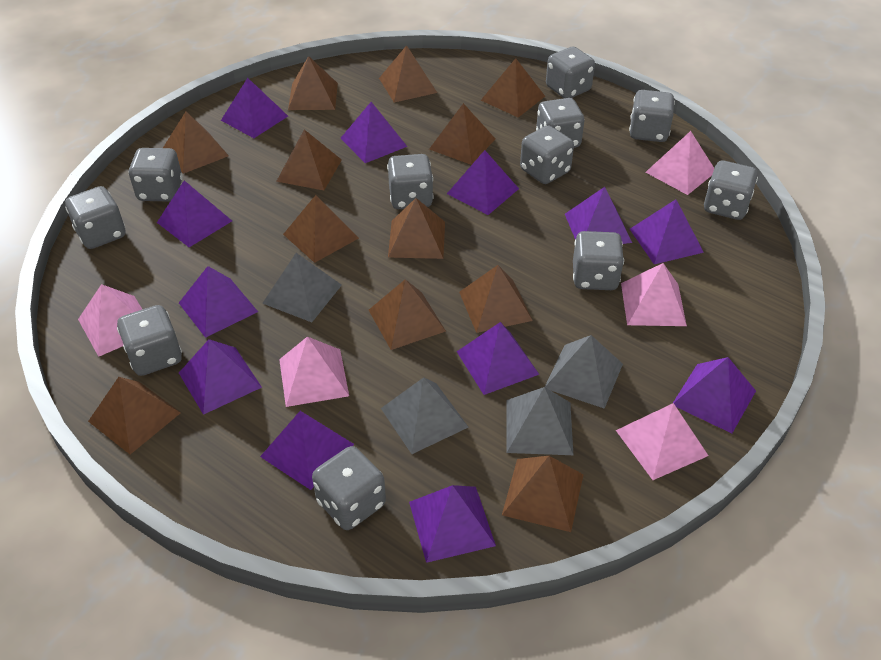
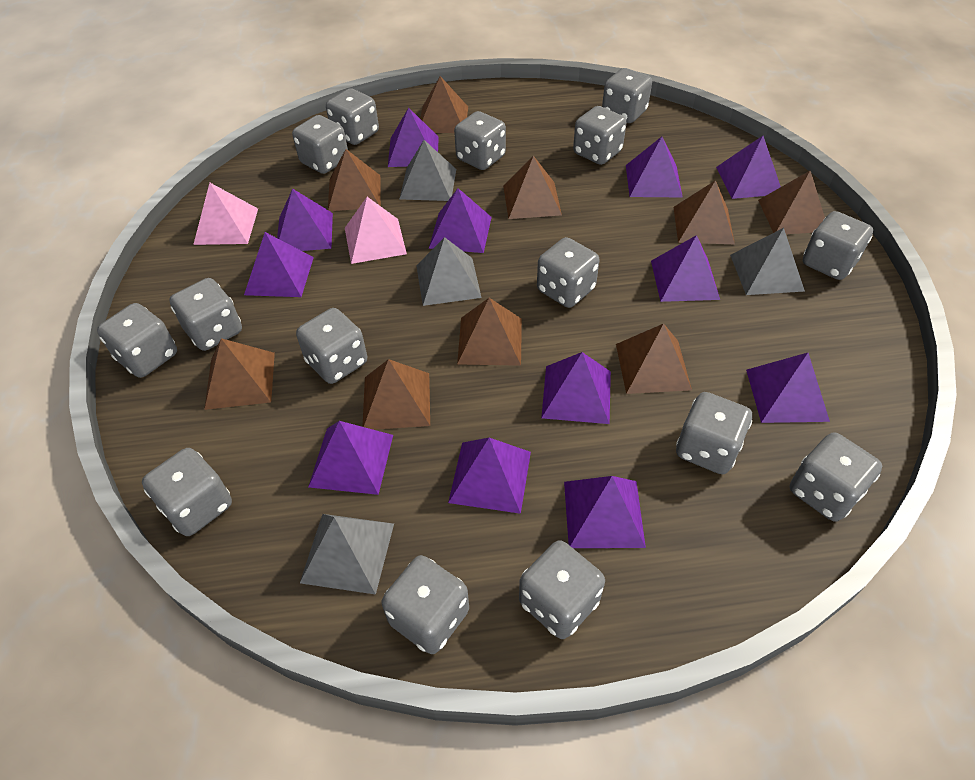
brown pyramid: 12 -> 9
grey dice: 11 -> 15
pink pyramid: 5 -> 2

